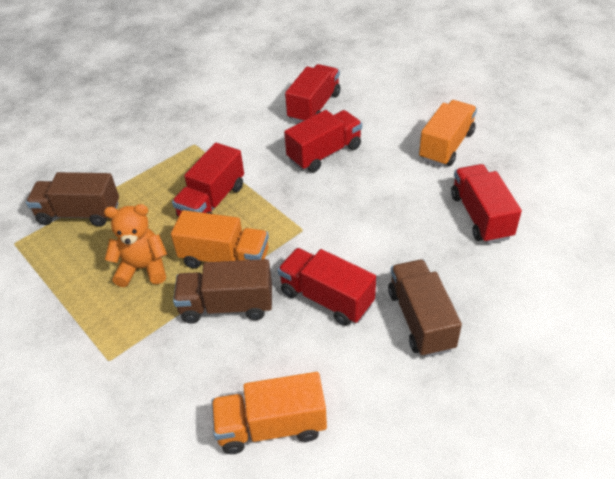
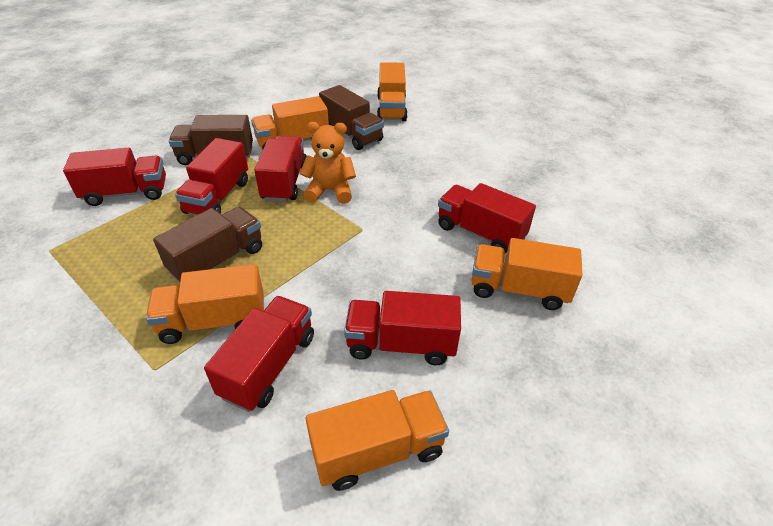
orange truck: 3 -> 5
red truck: 5 -> 6

